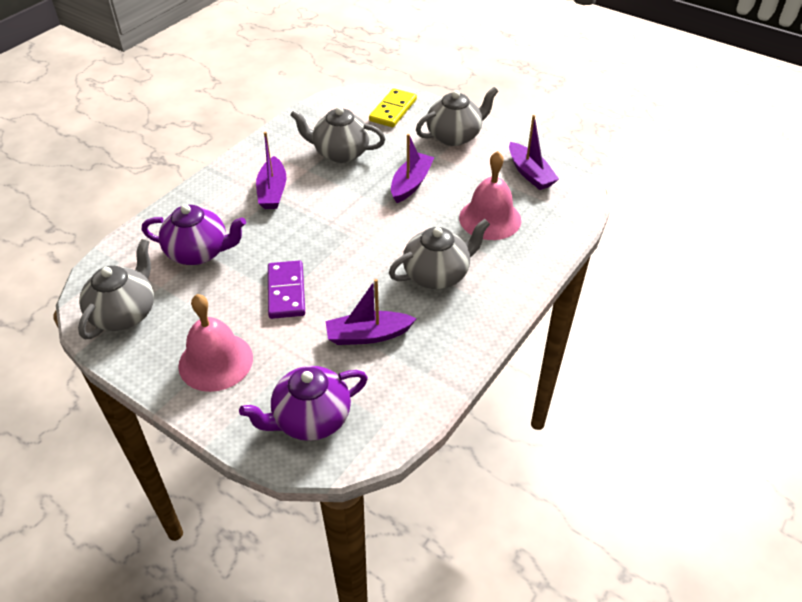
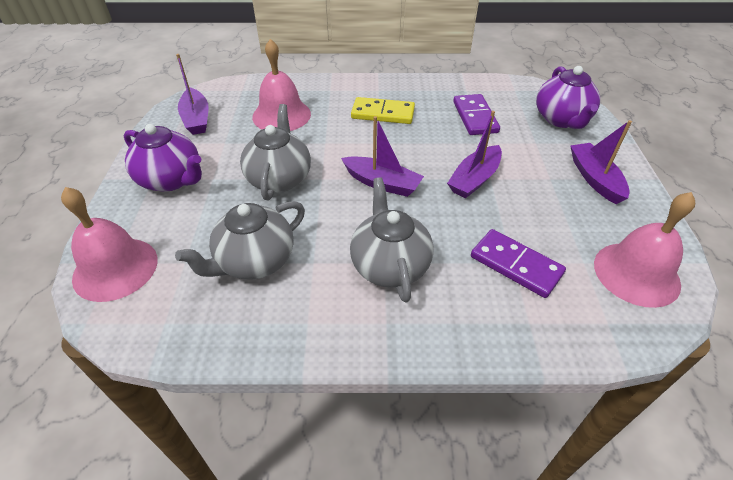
grey teapot: 4 -> 3
pink bell: 2 -> 3
purple domino: 1 -> 2

